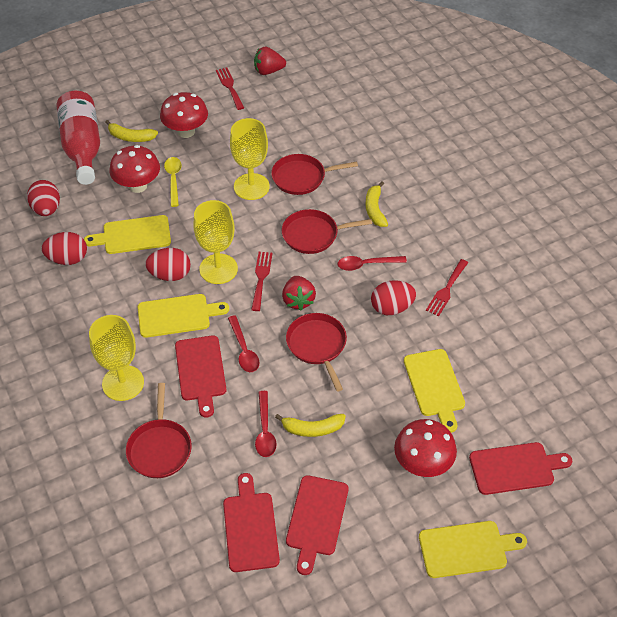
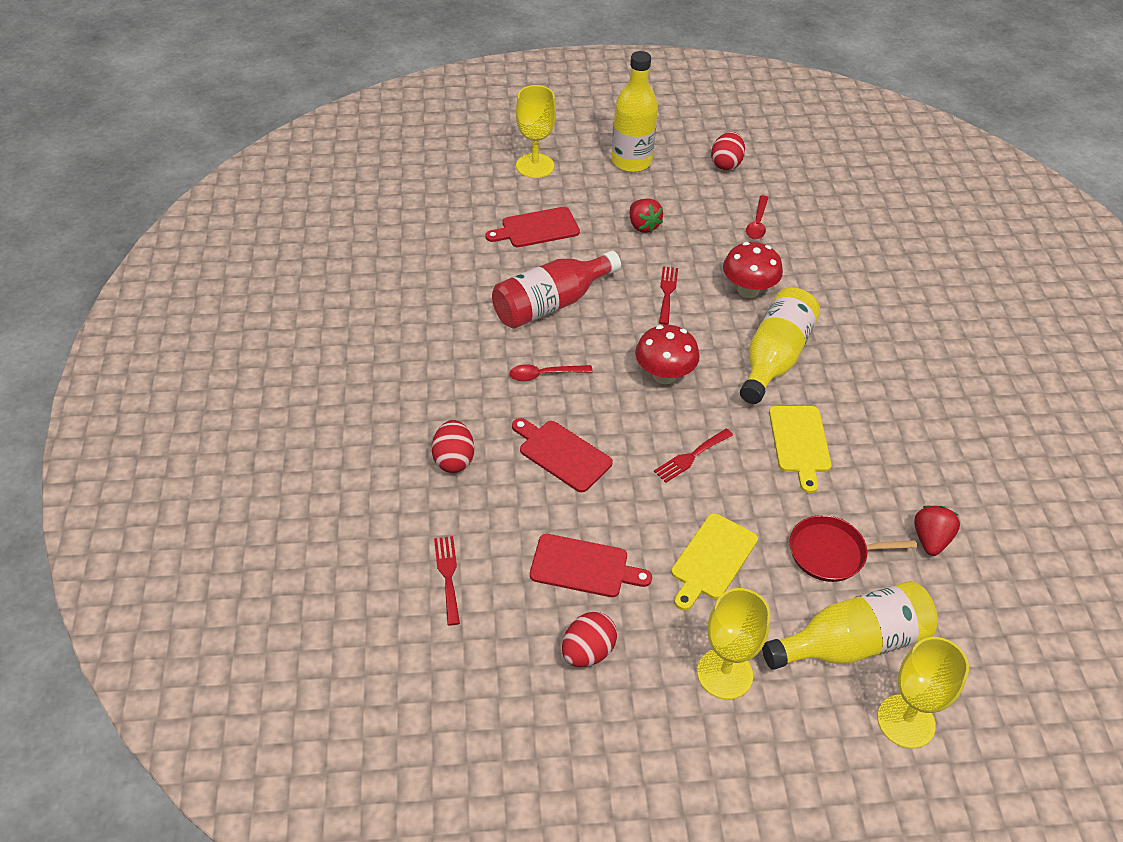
red cutting board: 4 -> 3
red egg: 4 -> 3
red mushroom: 3 -> 2
red pan: 4 -> 1
red spoon: 3 -> 2
yellow banana: 3 -> 0
yellow bottle: 0 -> 3
yellow cutting board: 4 -> 2
yellow spoon: 1 -> 0

